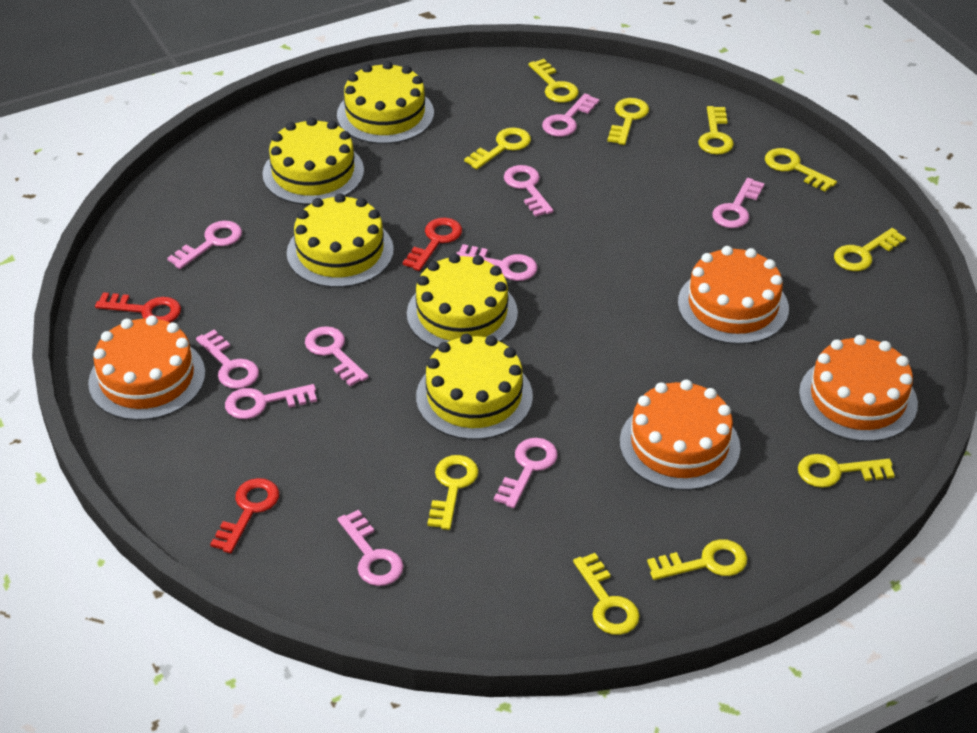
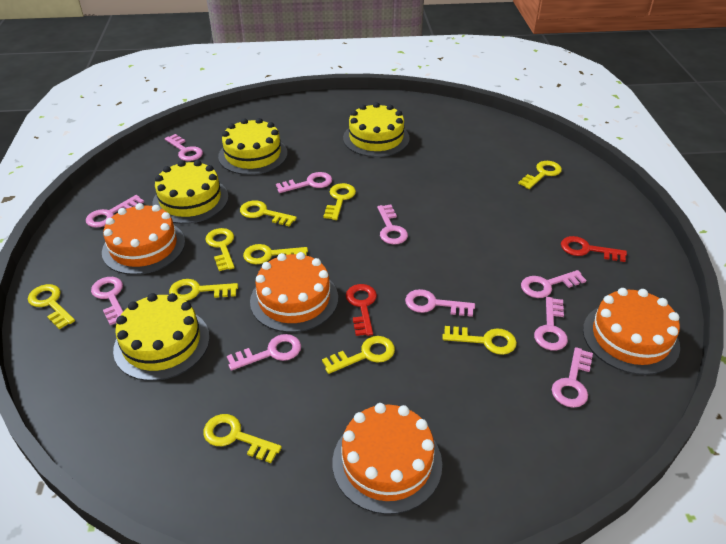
red key: 3 -> 2
yellow cake: 5 -> 4

